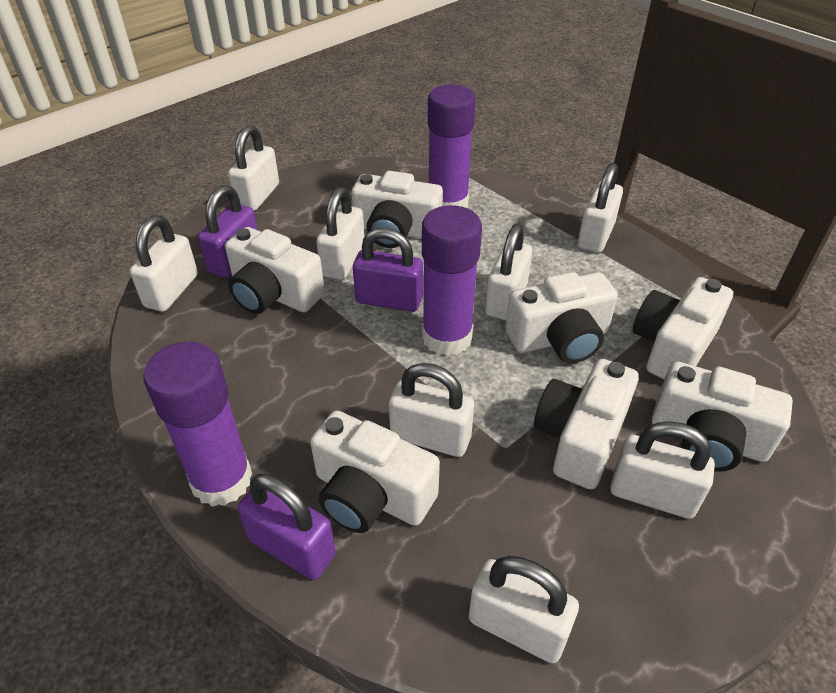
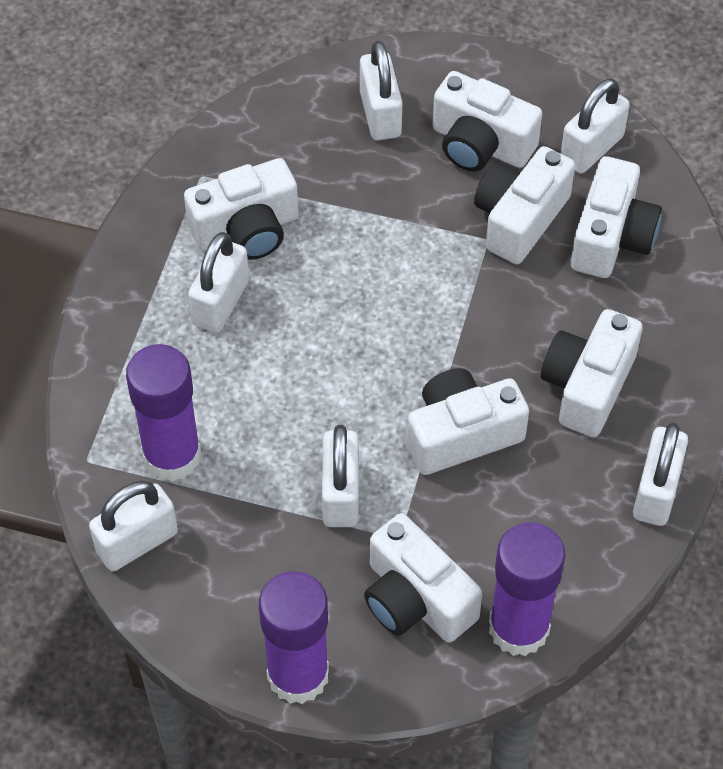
purple padlock: 3 -> 0
white padlock: 8 -> 6

